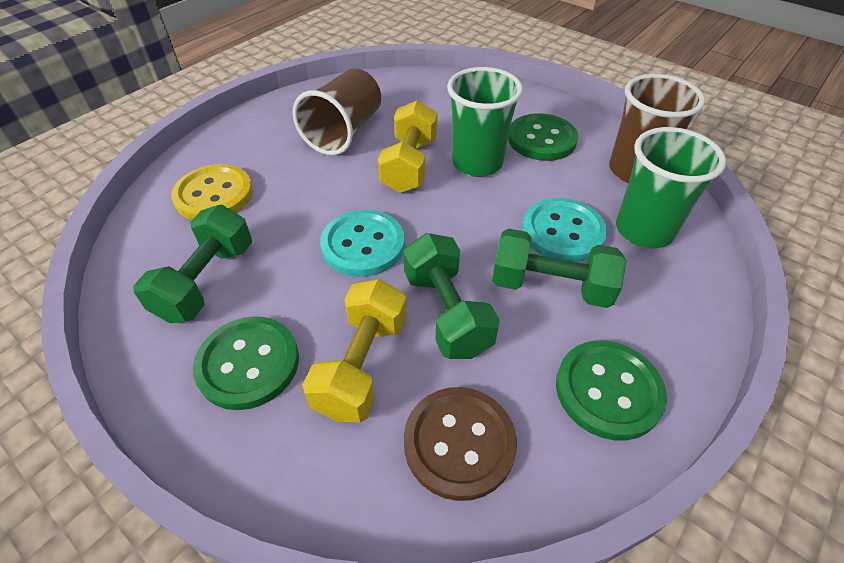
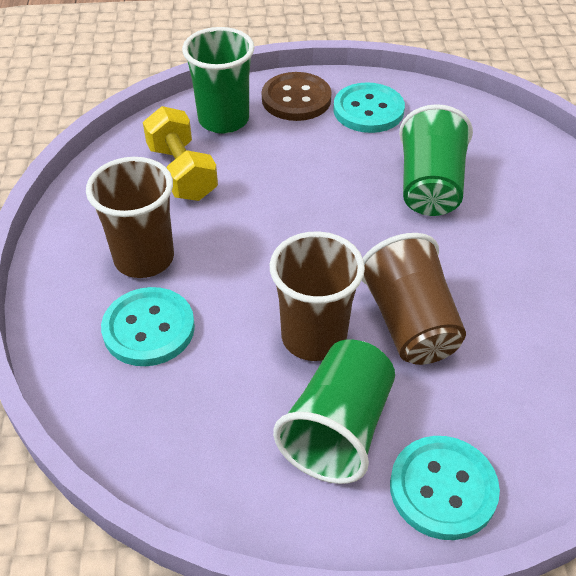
brown cup: 2 -> 3
green button: 3 -> 0
green cup: 2 -> 3
green dumbbell: 3 -> 0
turquoise button: 2 -> 3
yellow button: 1 -> 0
yellow dumbbell: 2 -> 1

